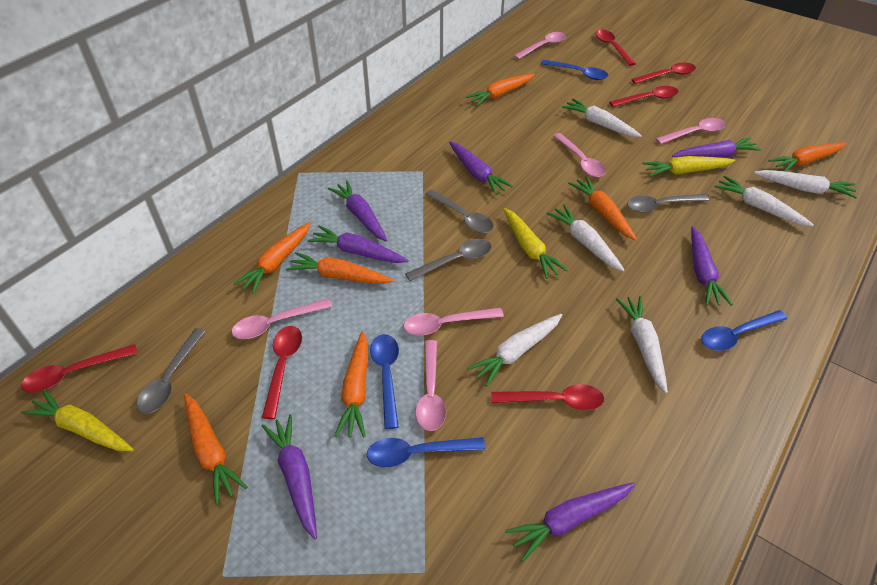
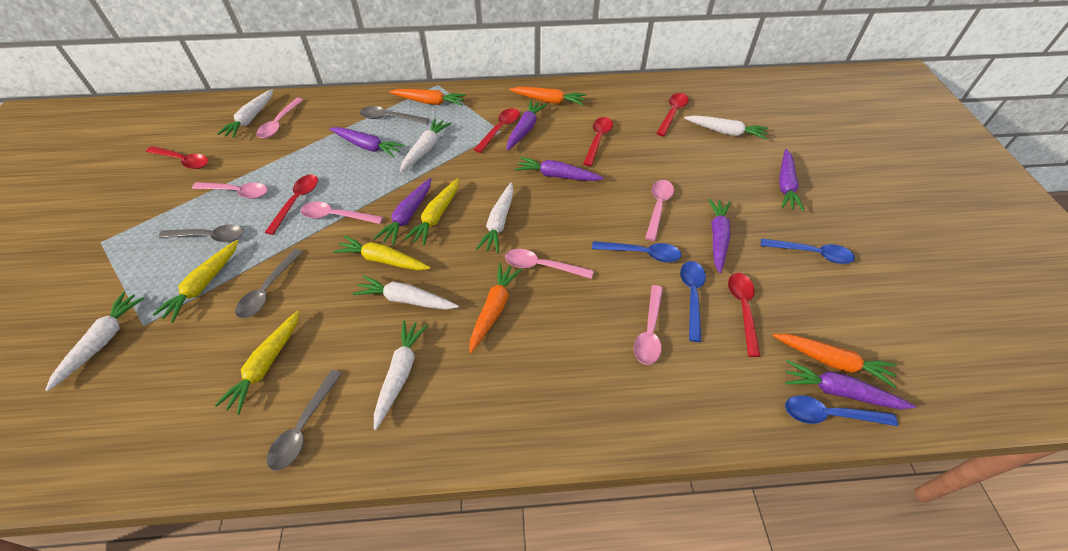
orange carrot: 7 -> 4
white carrot: 6 -> 7
yellow carrot: 3 -> 4

